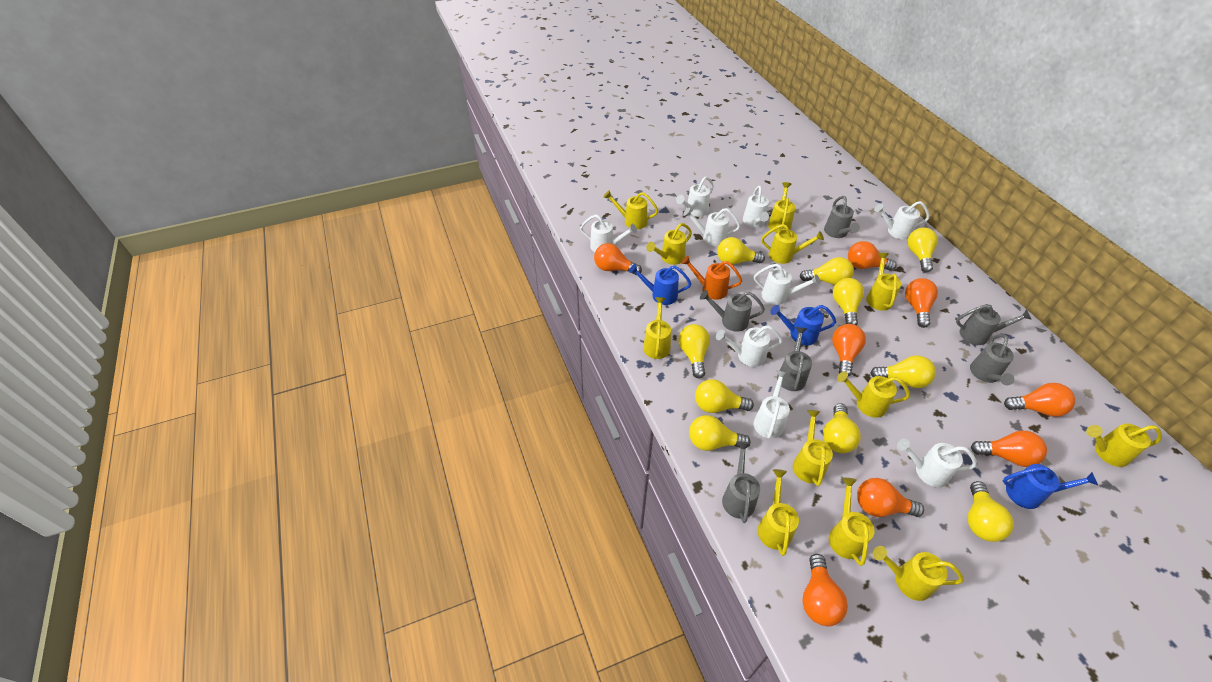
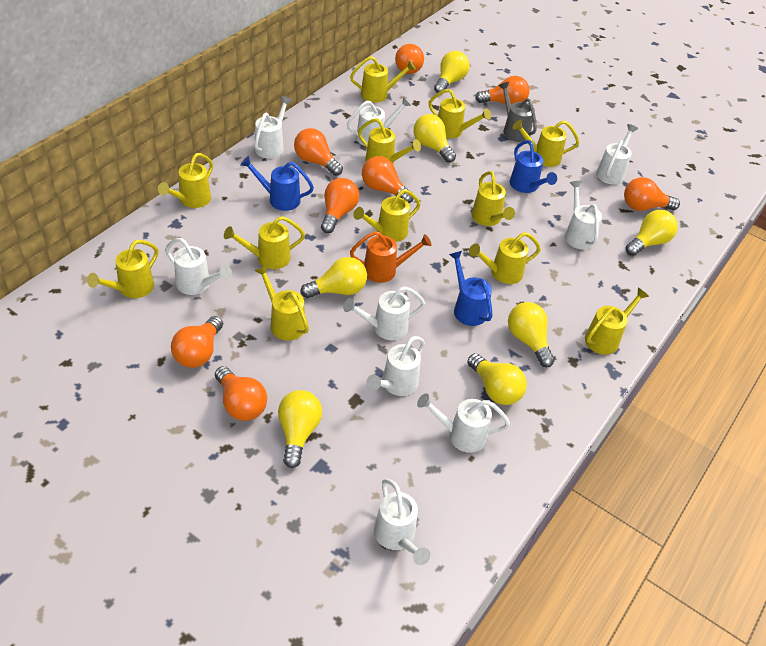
grey watering can: 6 -> 1
yellow light bulb: 10 -> 7

